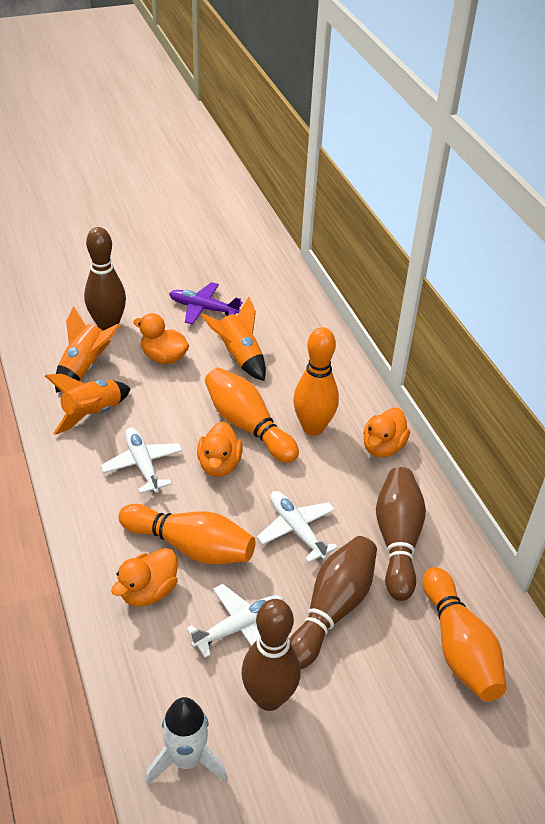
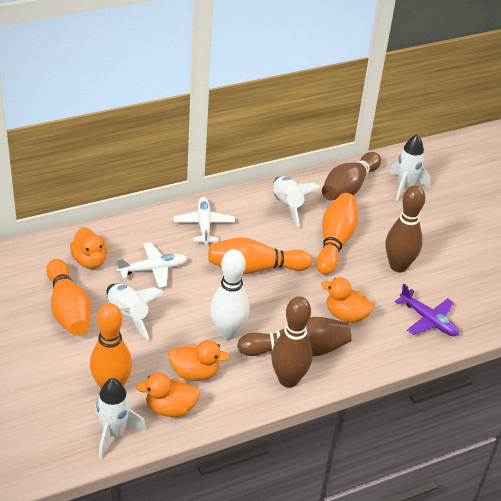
orange rocket: 3 -> 0
white bowling pin: 0 -> 1
white plane: 3 -> 2
white rocket: 1 -> 4

